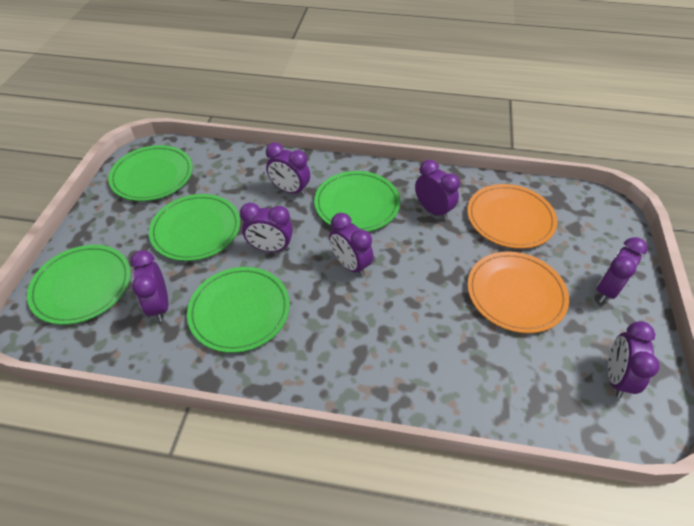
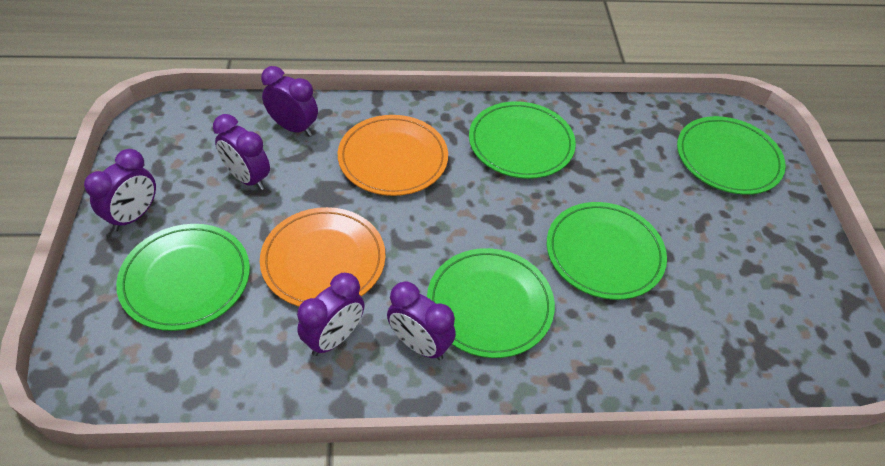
purple clock: 7 -> 5

